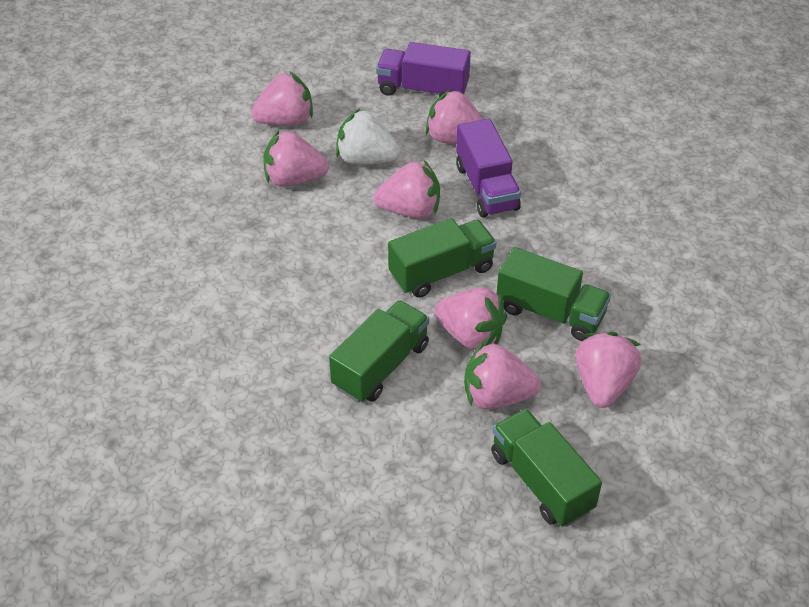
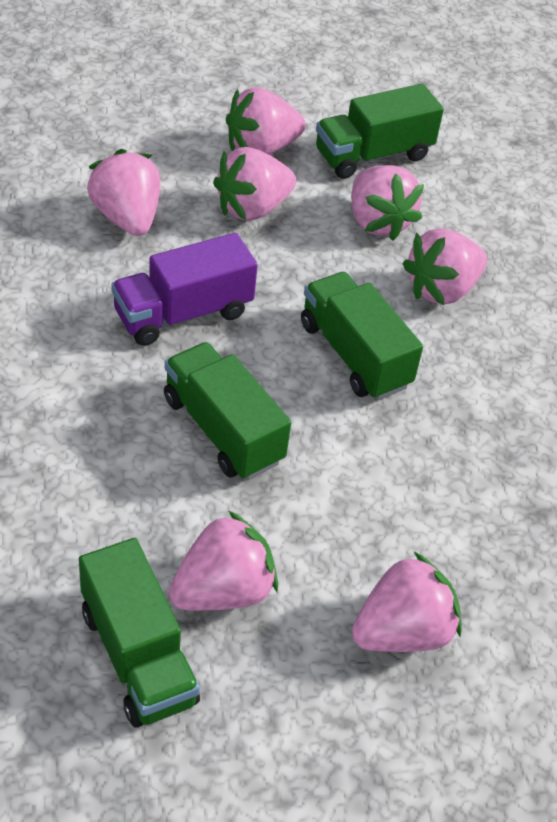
purple truck: 2 -> 1
white strawberry: 1 -> 0

